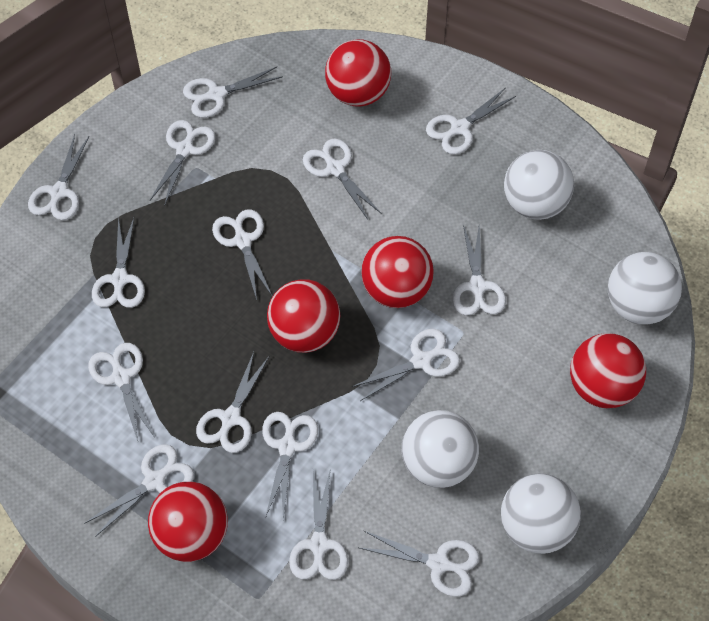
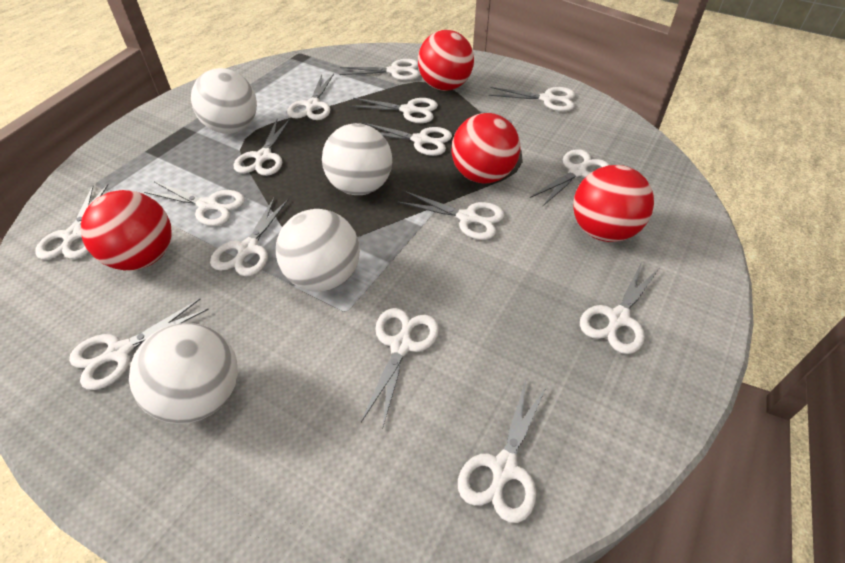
red ball: 5 -> 4

